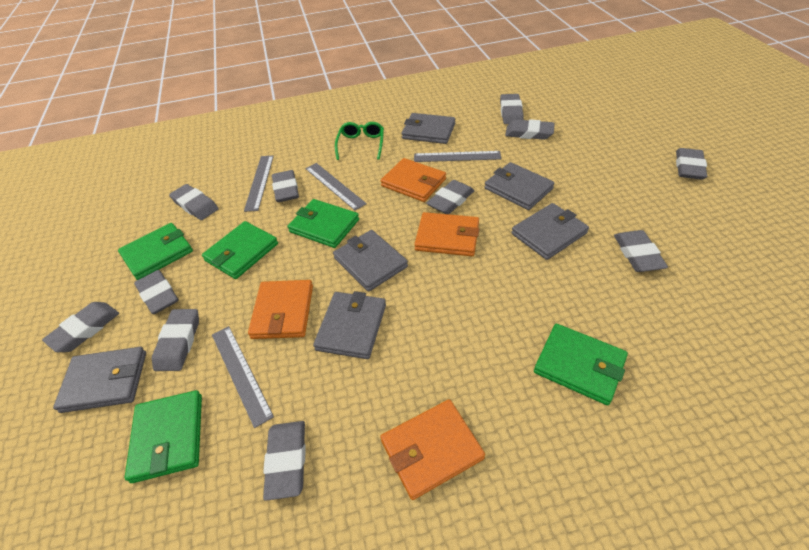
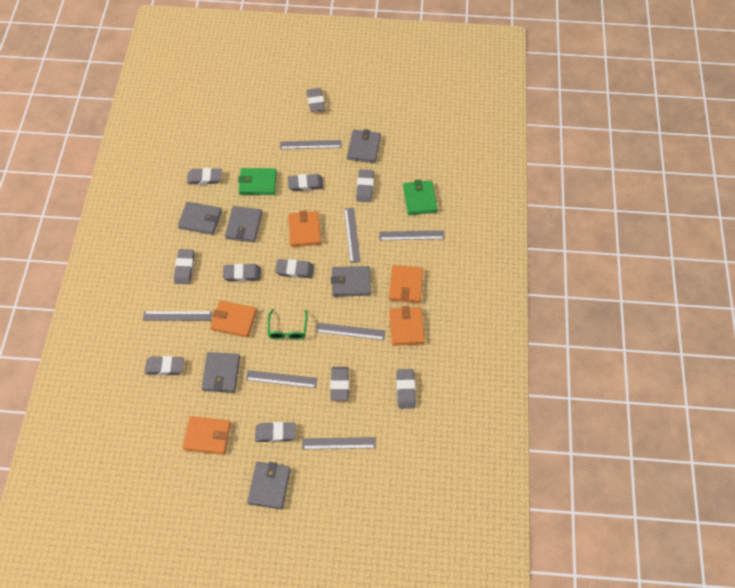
green wallet: 5 -> 2
grey ruler: 4 -> 7
orange wallet: 4 -> 5

